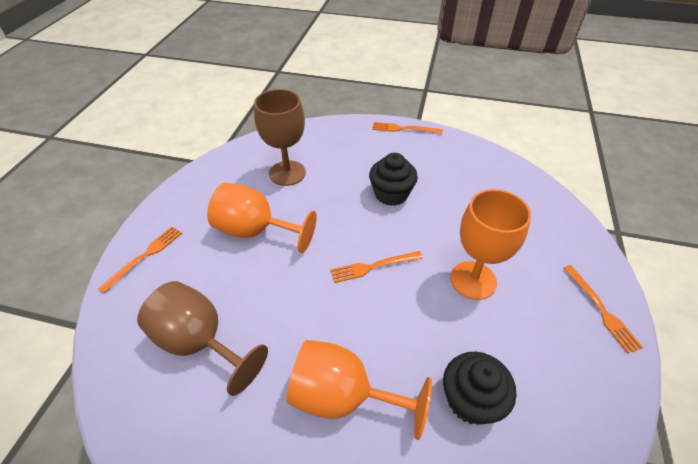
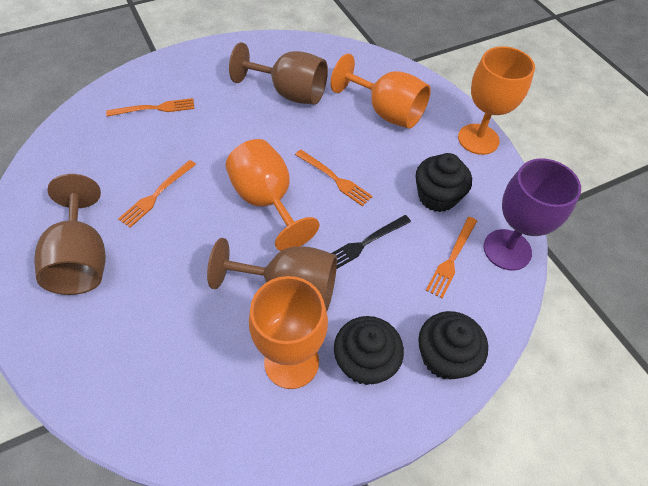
black cupcake: 2 -> 3
black fork: 0 -> 1
brown goblet: 2 -> 3
orange goblet: 3 -> 4
purple goblet: 0 -> 1

